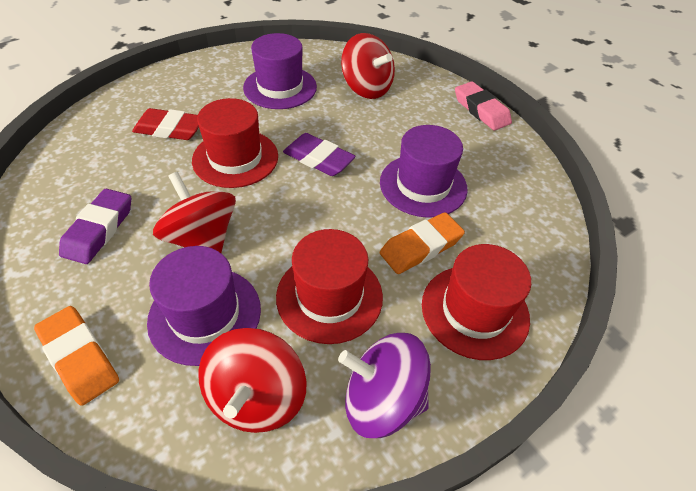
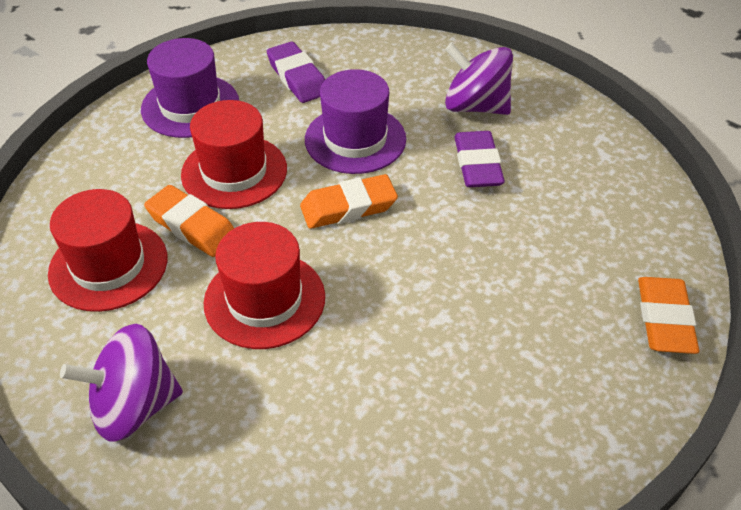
orange eraser: 2 -> 3
pink eraser: 1 -> 0
purple hat: 3 -> 2
purple spinning top: 1 -> 2
red eraser: 1 -> 0
red spinning top: 3 -> 0

